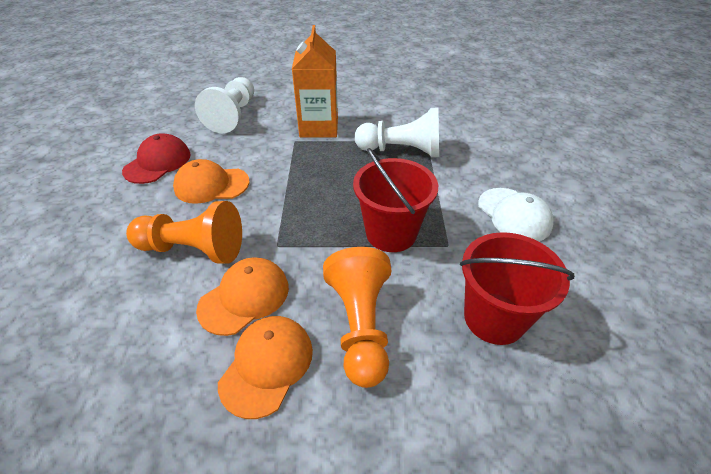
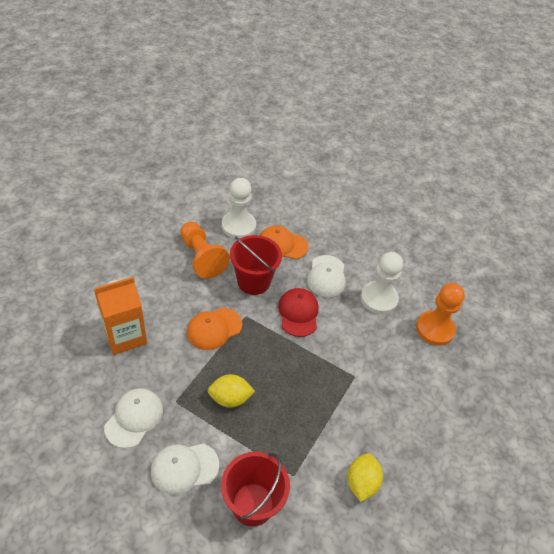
orange cap: 3 -> 2
white cap: 1 -> 3
yellow lemon: 0 -> 2

